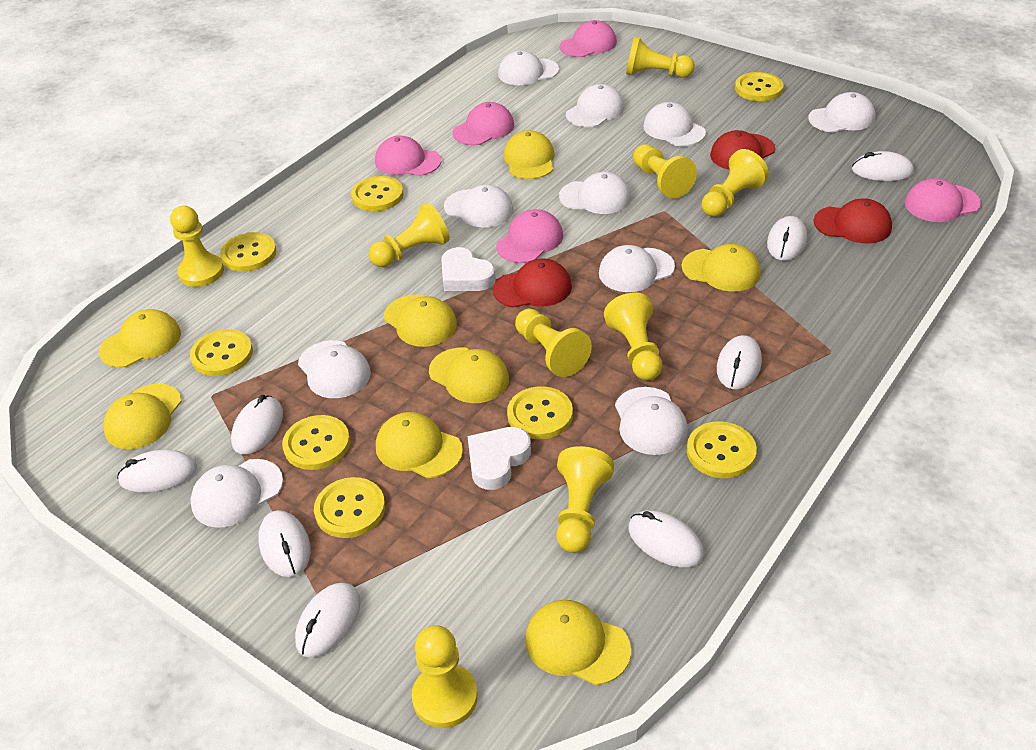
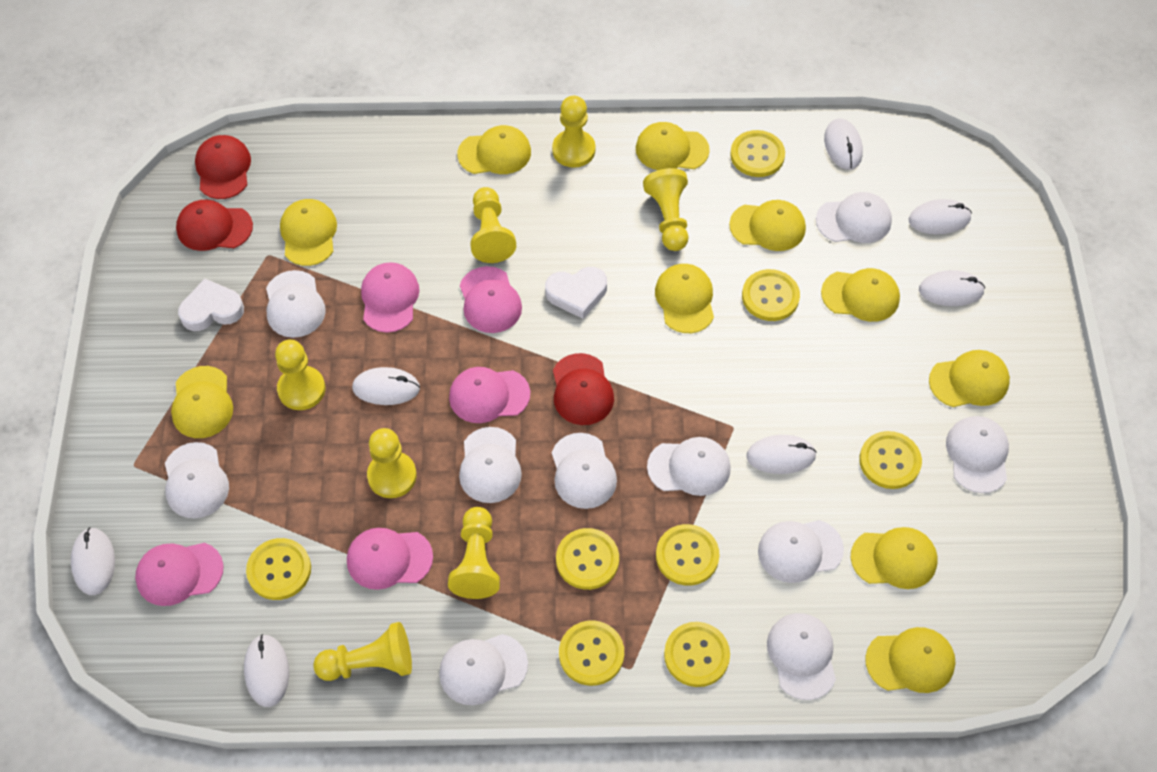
white mouse: 8 -> 7
yellow cap: 8 -> 10
yellow pawn: 9 -> 7

